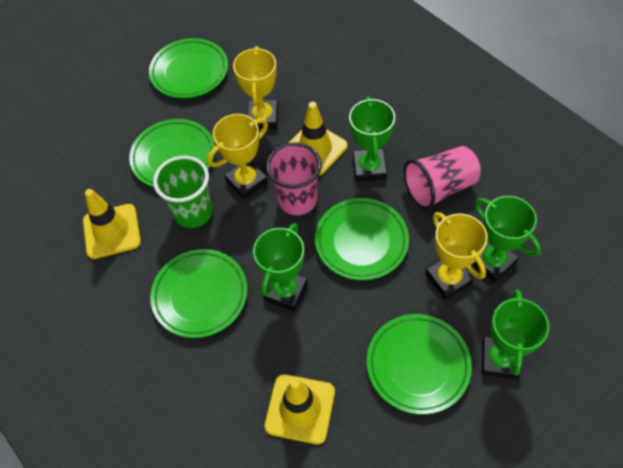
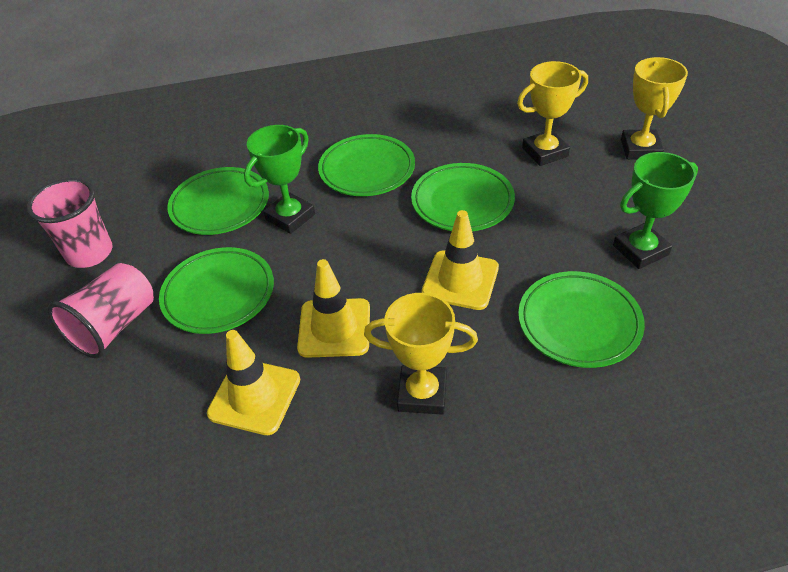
green cup: 1 -> 0
green trophy: 4 -> 2

